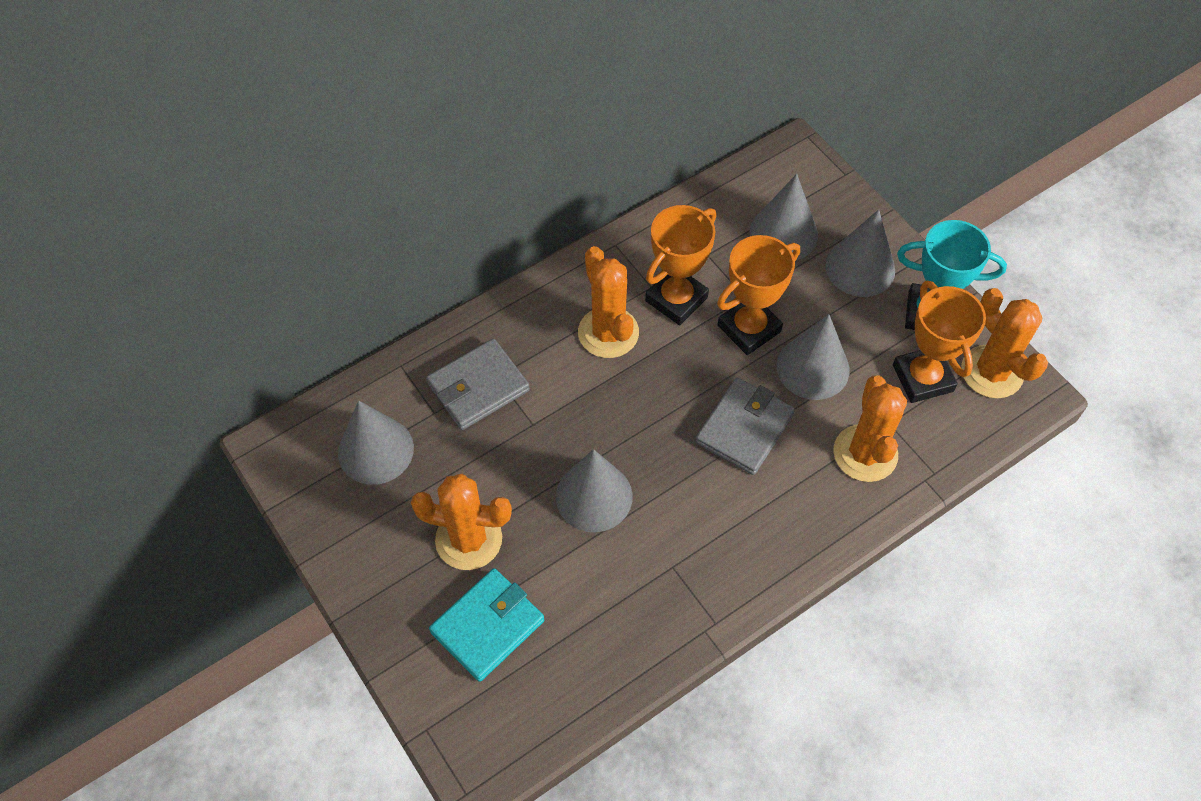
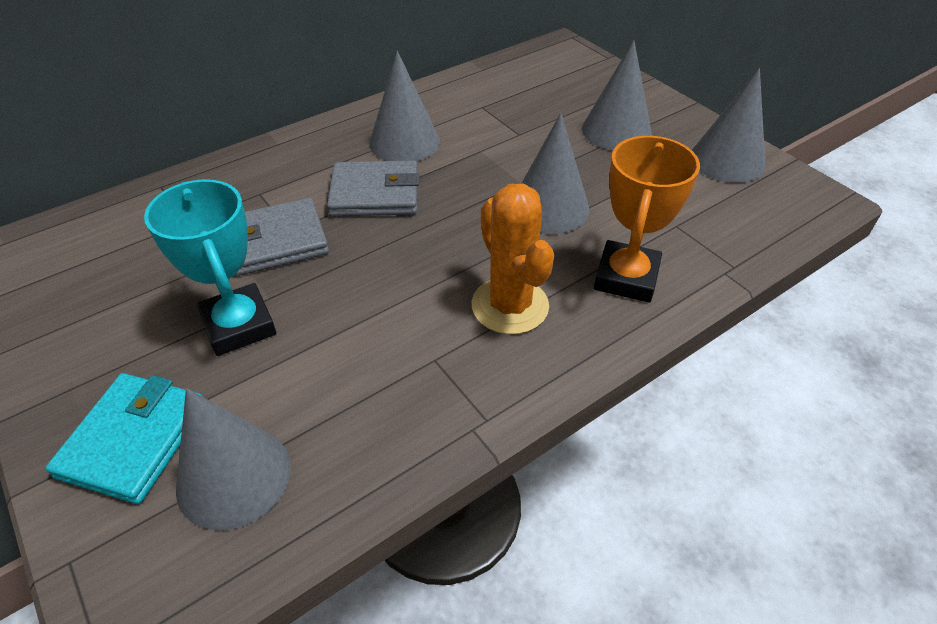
orange cactus: 4 -> 1
orange trophy: 3 -> 1

